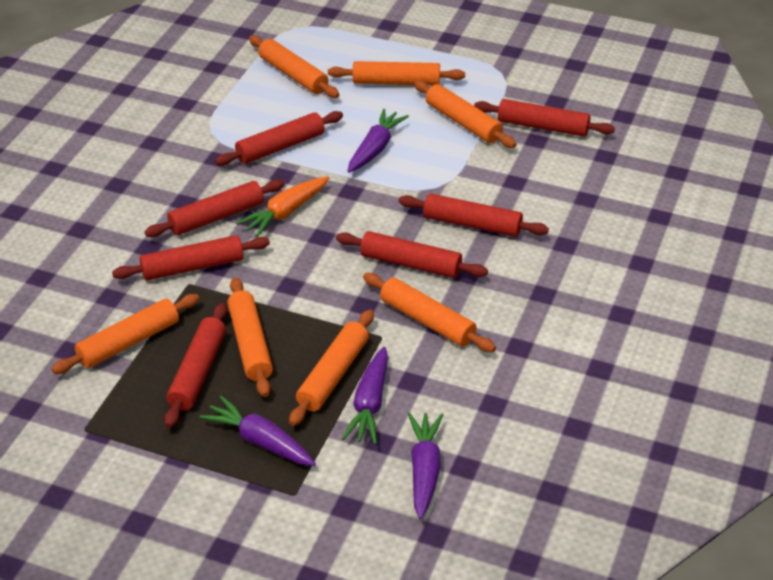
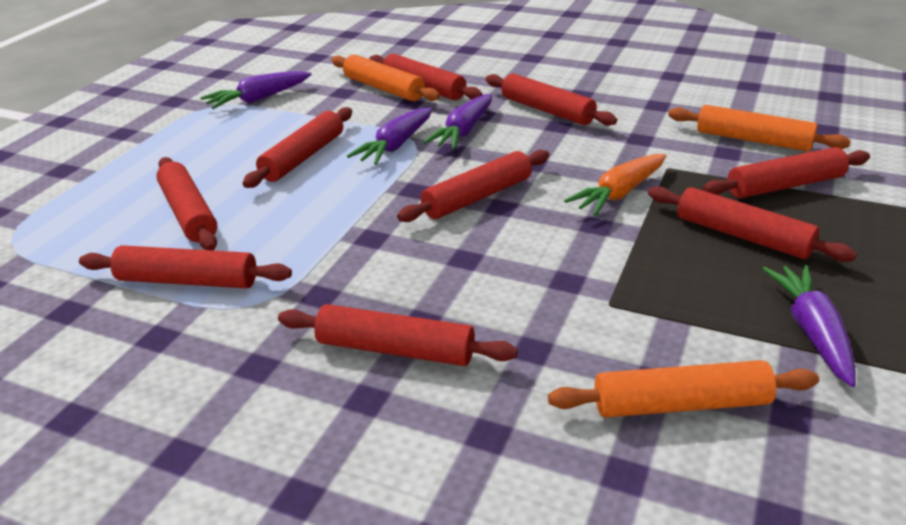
orange rolling pin: 7 -> 3
red rolling pin: 7 -> 9

